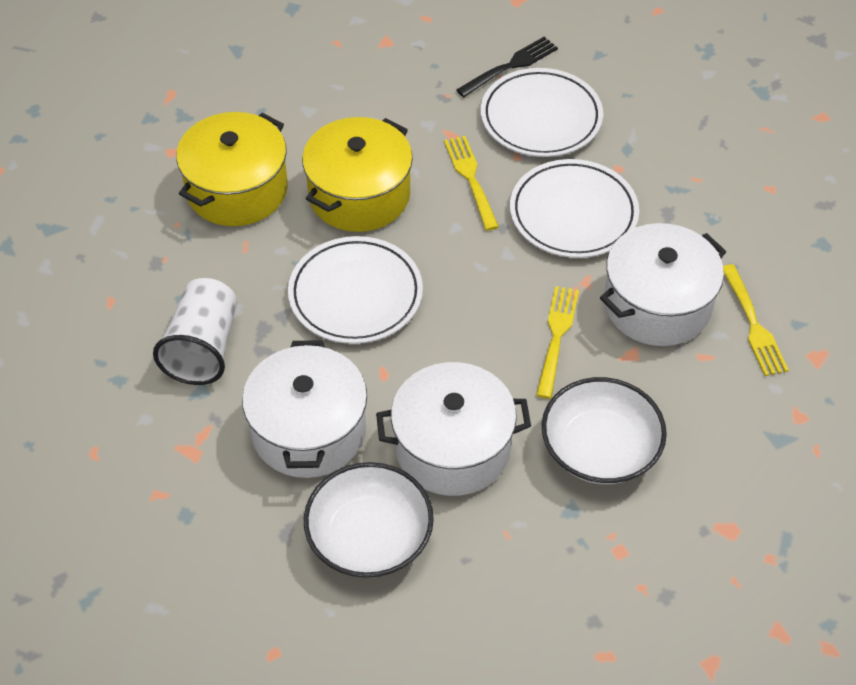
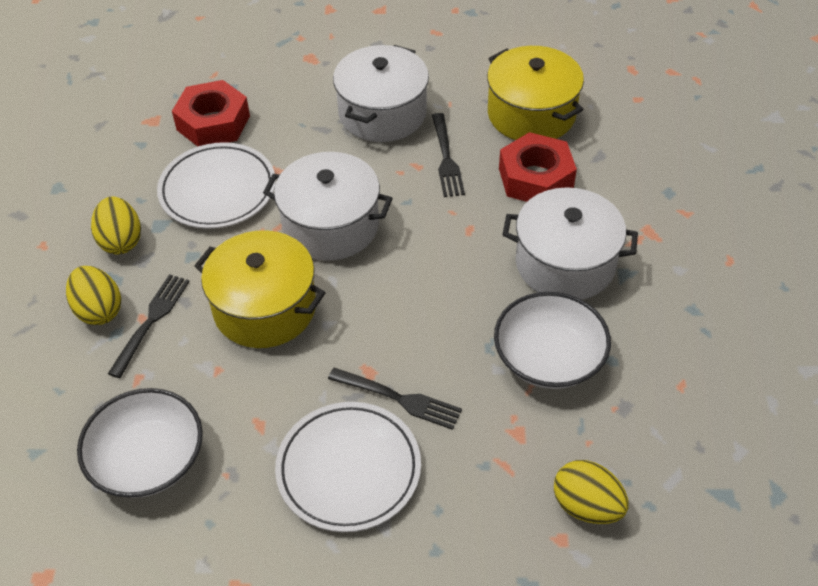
black fork: 1 -> 3
red nut: 0 -> 2
white cup: 1 -> 0
white plate: 3 -> 2
yellow egg: 0 -> 3
yellow fork: 3 -> 0

